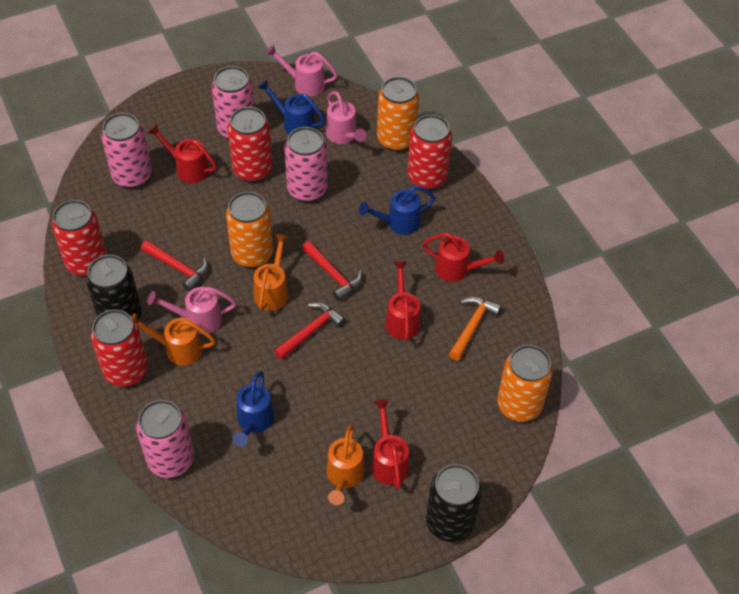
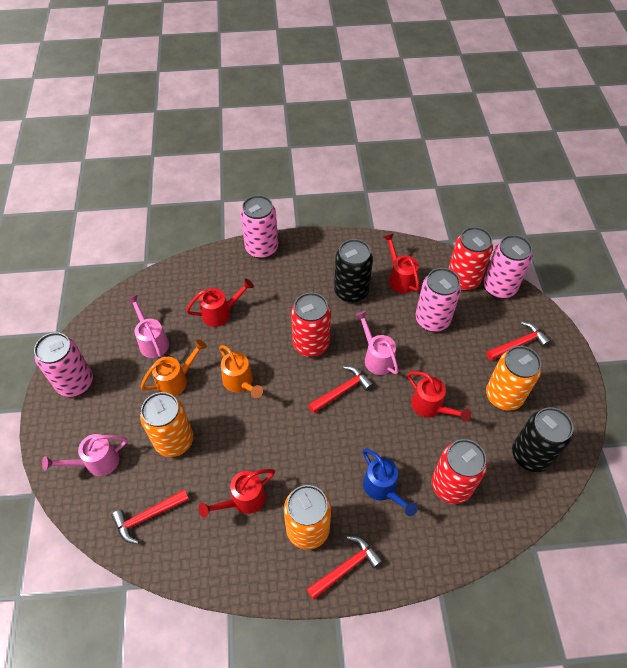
blue watering can: 3 -> 1
orange hammer: 1 -> 0
orange watering can: 3 -> 2
red can: 4 -> 3
red hammer: 3 -> 4

